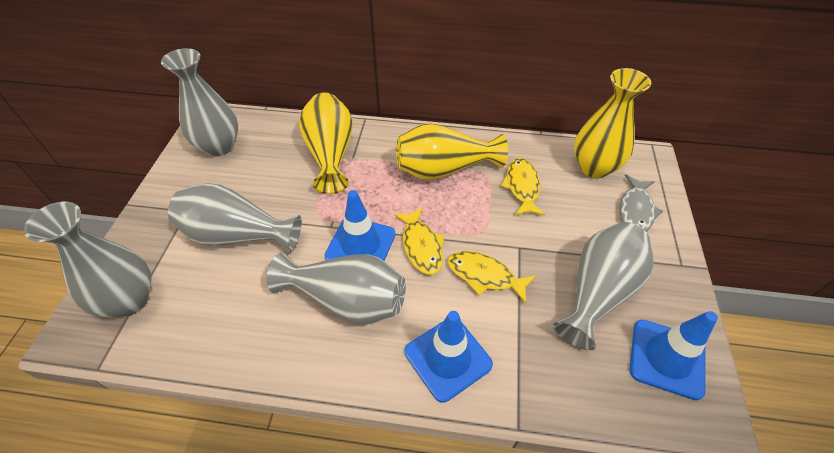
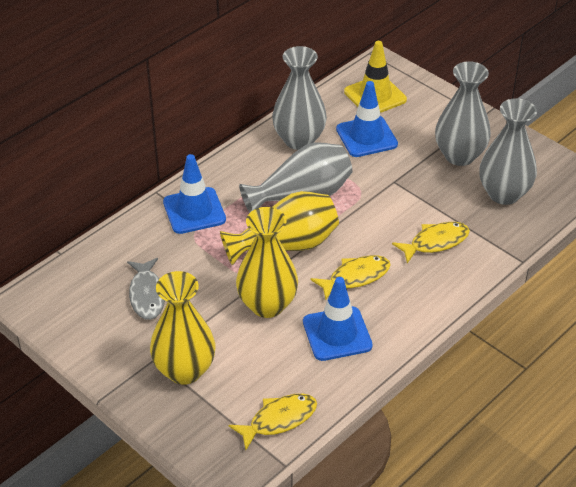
grey vase: 5 -> 4
yellow traffic cone: 0 -> 1

